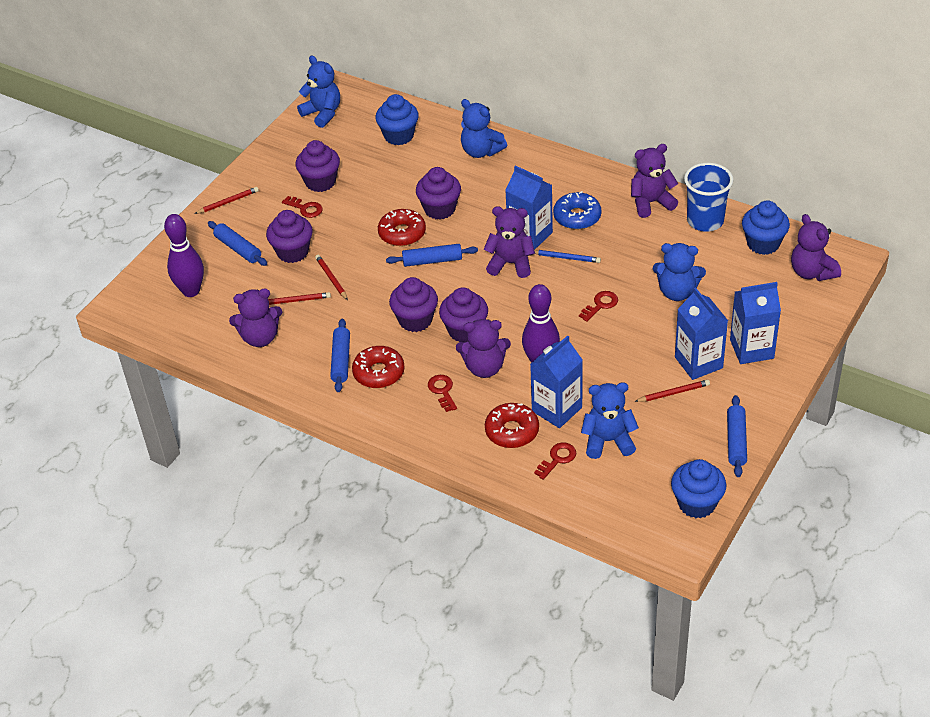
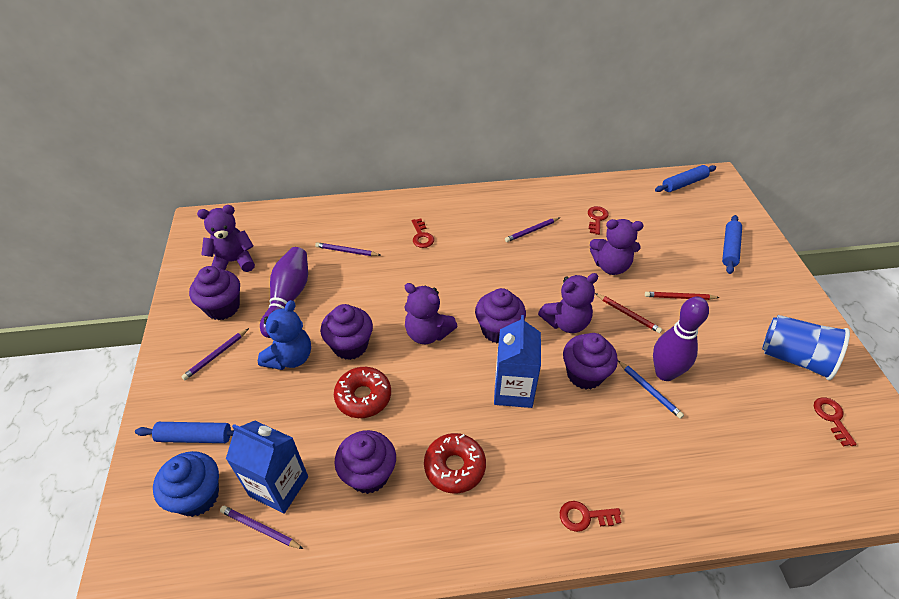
blue carton: 4 -> 2
blue cupcake: 3 -> 1
blue donut: 1 -> 0
blue rolling pin: 4 -> 3
blue teddy bear: 4 -> 1
purple pencil: 0 -> 4
purple teddy bear: 5 -> 4
red donut: 3 -> 2
red pencil: 4 -> 2

